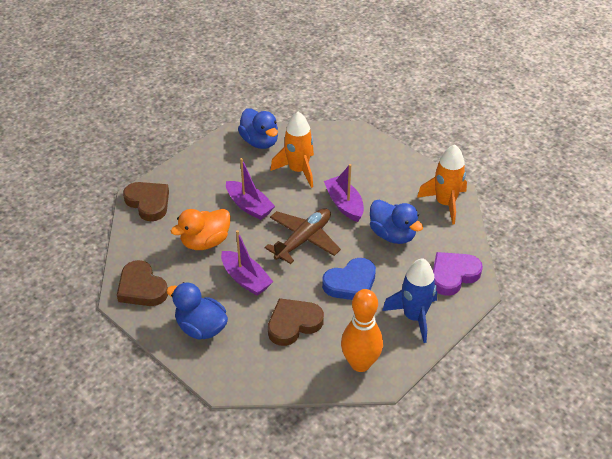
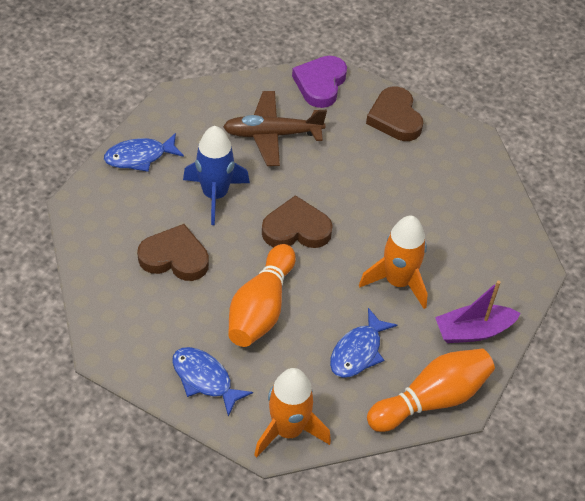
blue duck: 3 -> 0
blue fish: 0 -> 3
blue heart: 1 -> 0
orange bowling pin: 1 -> 2
orange duck: 1 -> 0
purple boat: 3 -> 1

